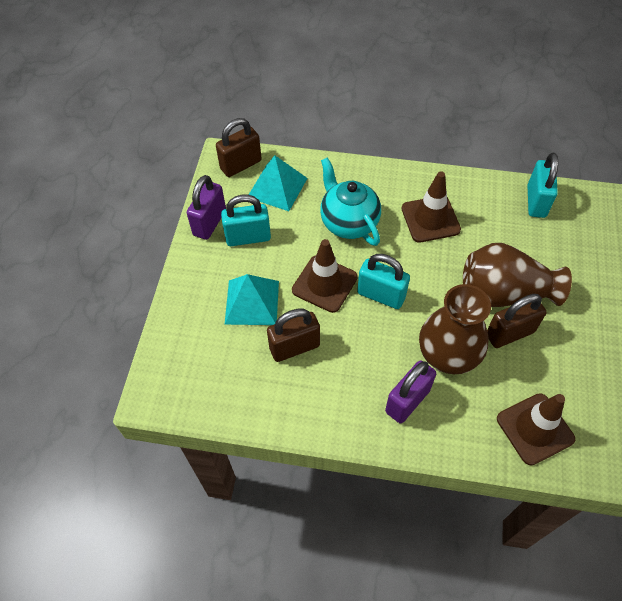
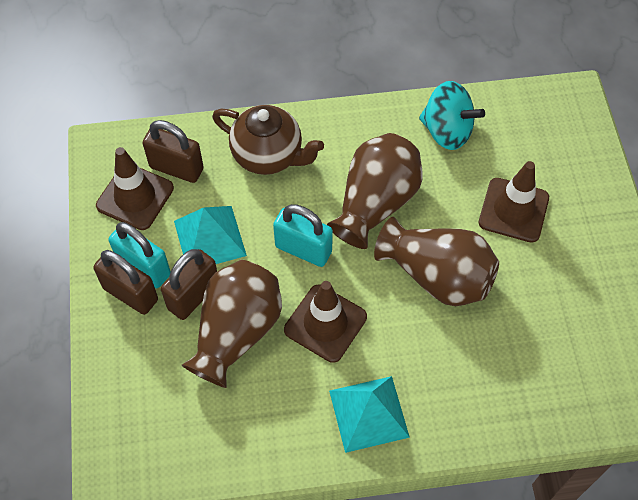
brown teapot: 0 -> 1
brown vase: 2 -> 3
purple padlock: 2 -> 0
turquoise padlock: 3 -> 2
turquoise spinning top: 0 -> 1
turquoise teapot: 1 -> 0

